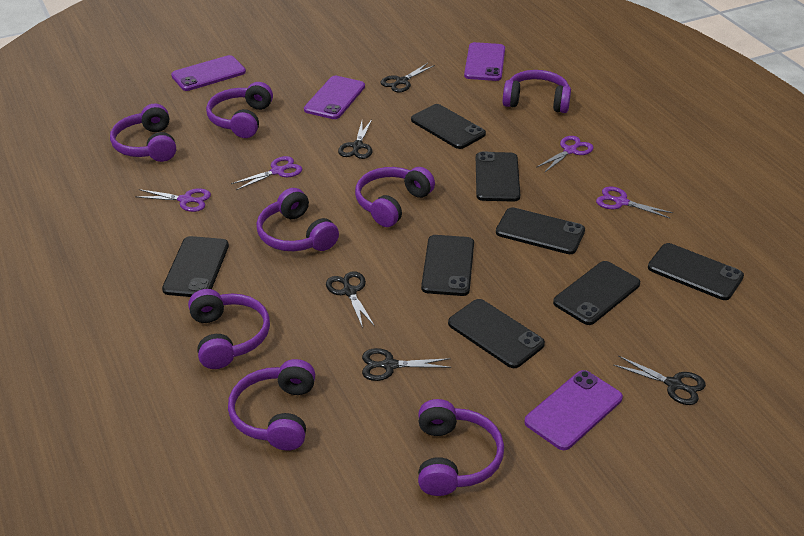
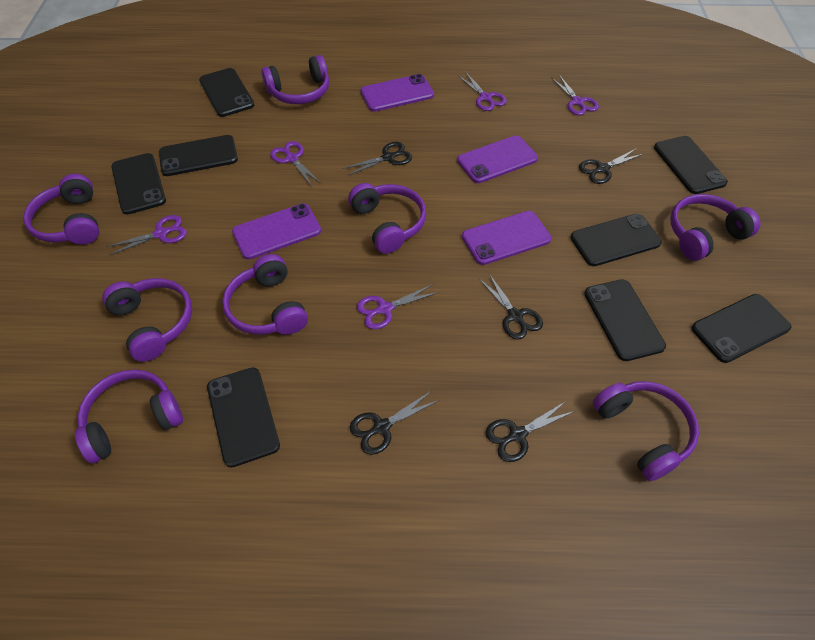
purple scissors: 4 -> 5

